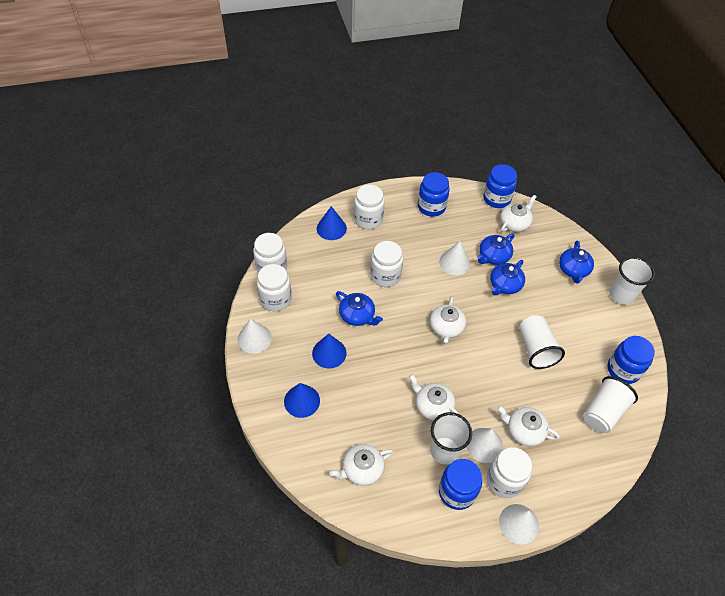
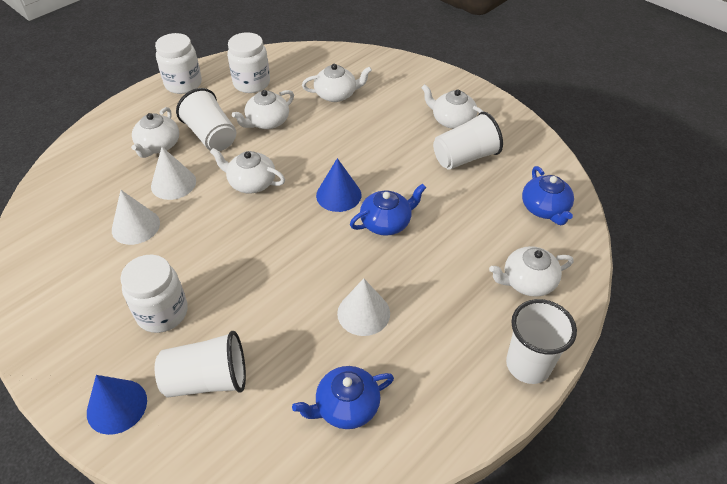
blue cone: 3 -> 2
blue jar: 4 -> 0
blue teapot: 4 -> 3
white cone: 4 -> 3
white jar: 5 -> 3
white teapot: 5 -> 6

